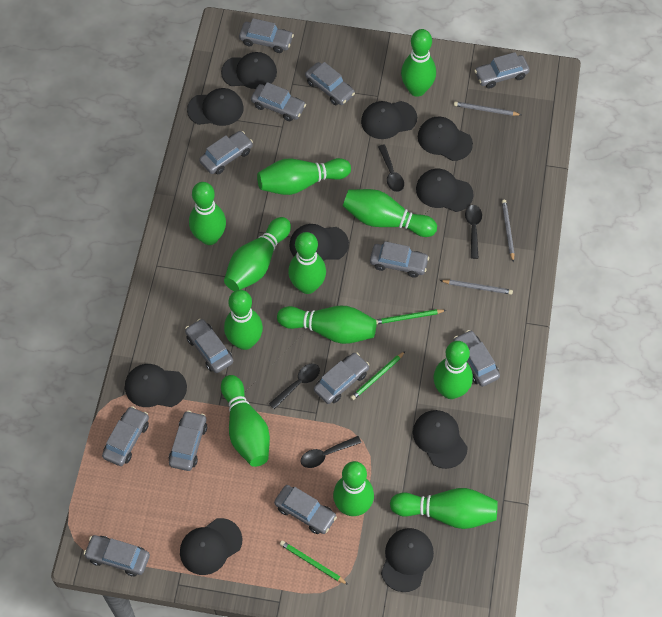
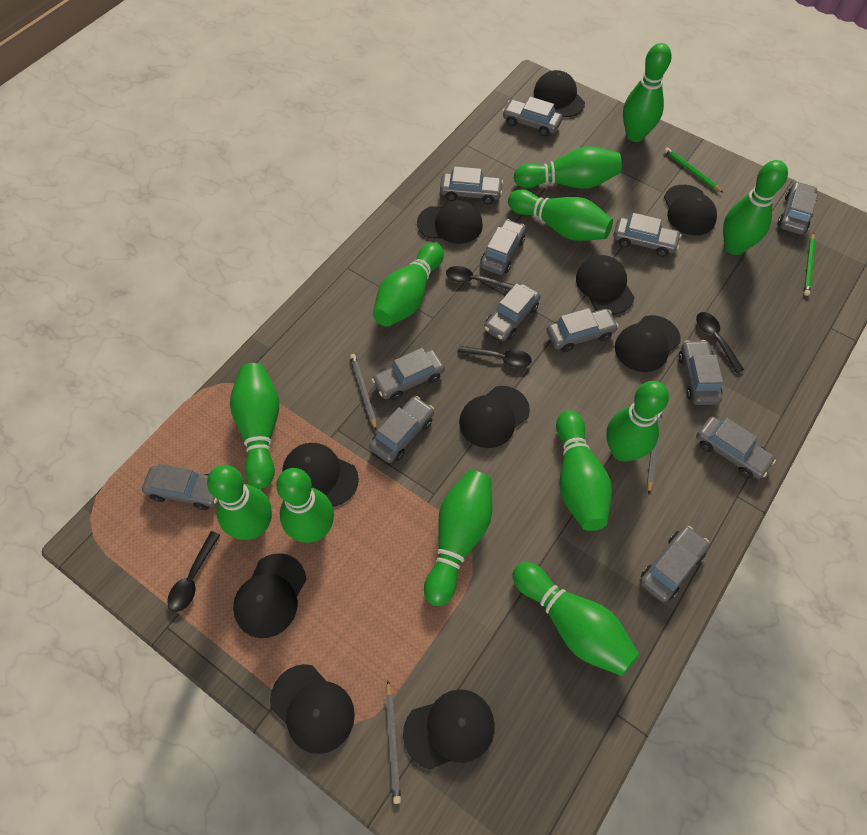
green pencil: 3 -> 2

